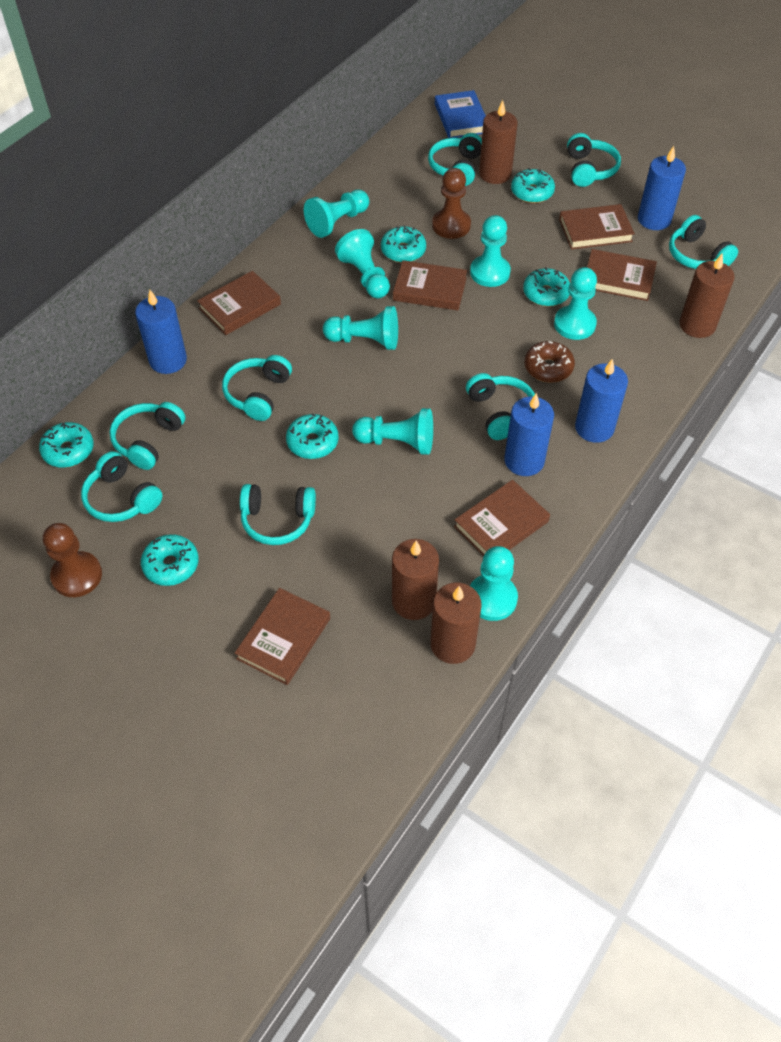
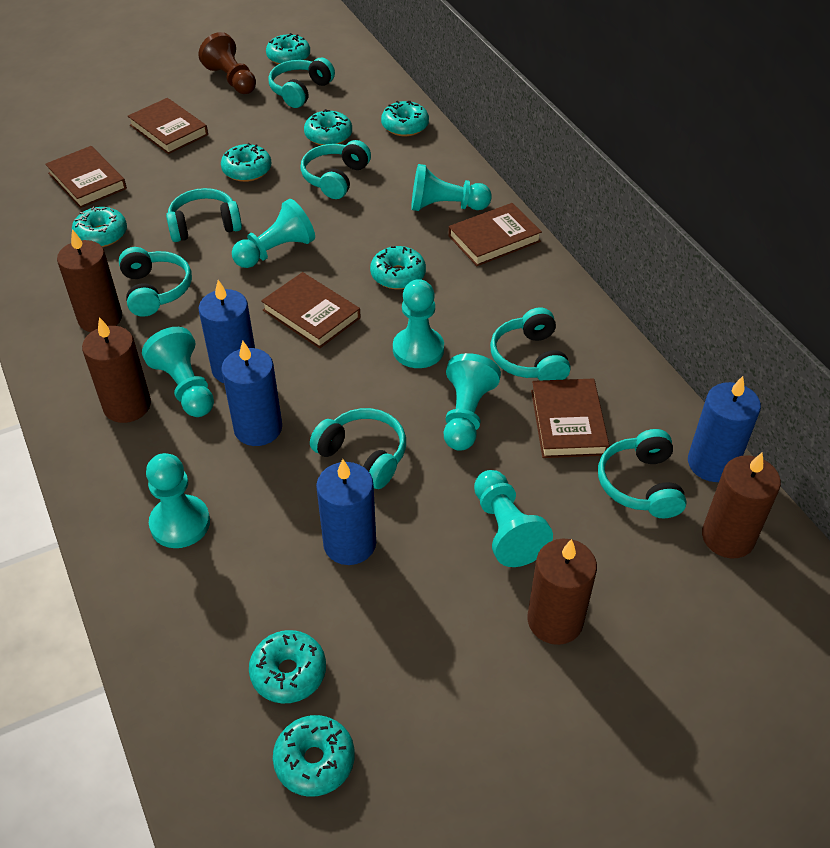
blue book: 1 -> 0
brown book: 6 -> 5
brown donut: 1 -> 0
brown pawn: 2 -> 1
turquoise donut: 6 -> 8
turquoise headphones: 8 -> 7

